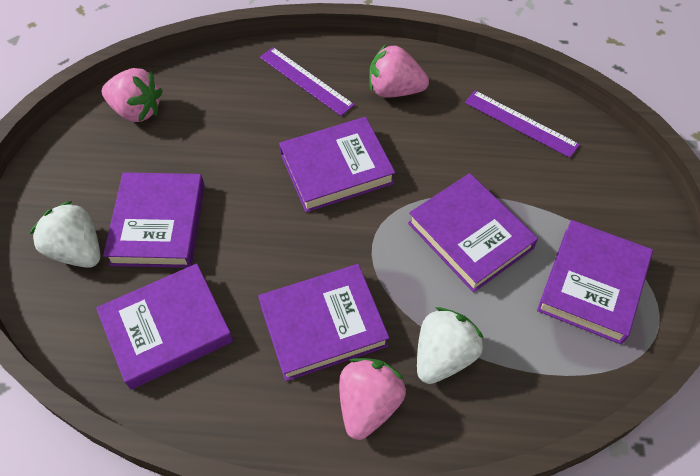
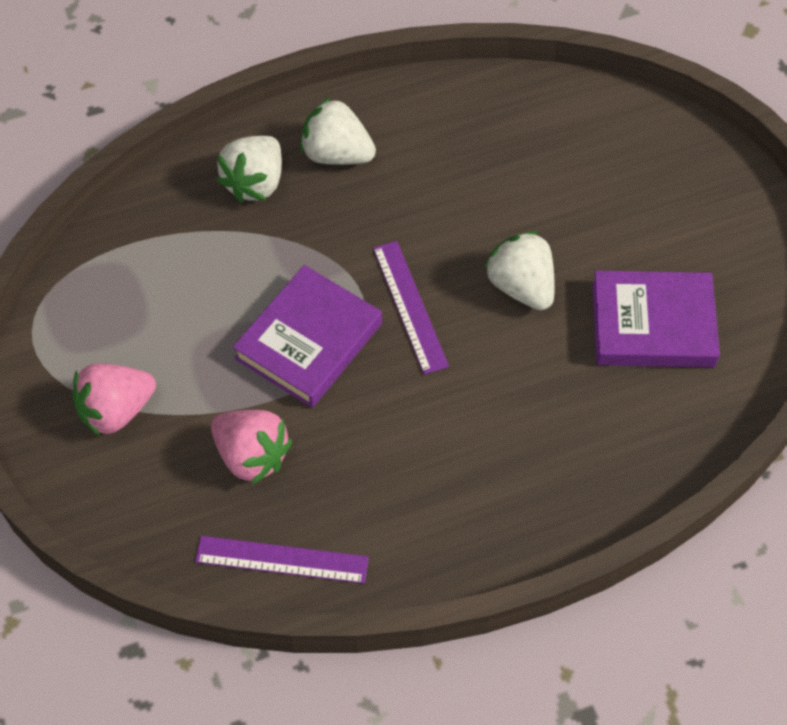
pink strawberry: 3 -> 2
purple book: 6 -> 2
white strawberry: 2 -> 3

